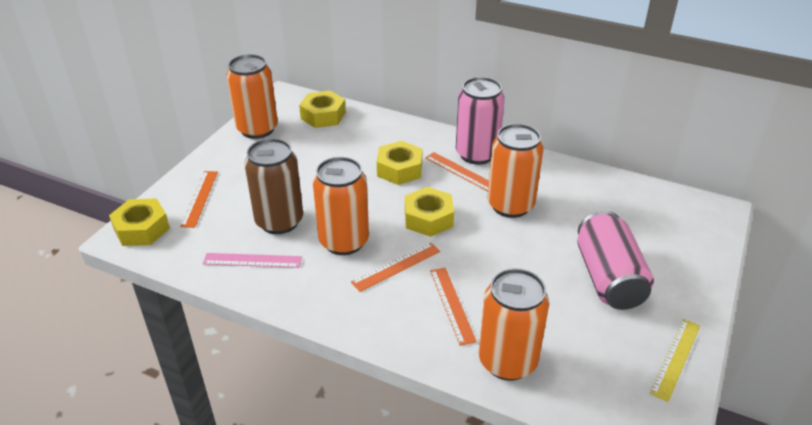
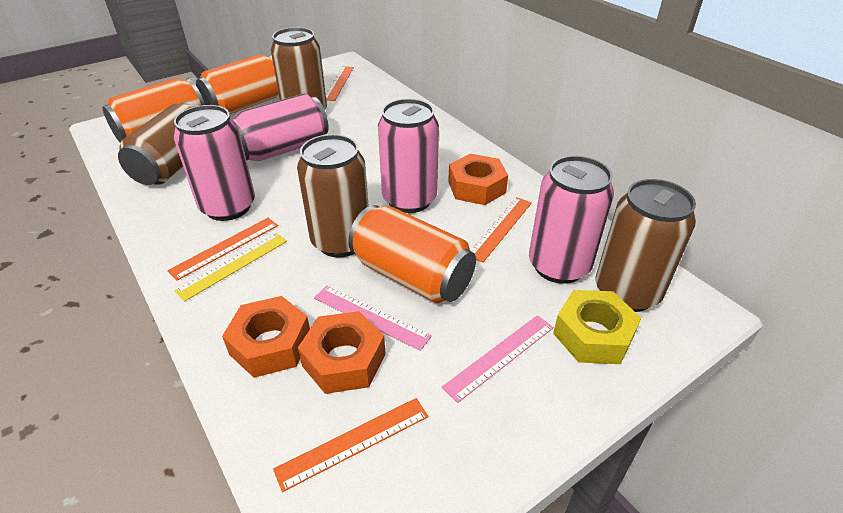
brown can: 1 -> 4
orange can: 4 -> 3
orange nut: 0 -> 3
pink can: 2 -> 4
pink ruler: 1 -> 2
yellow nut: 4 -> 1

